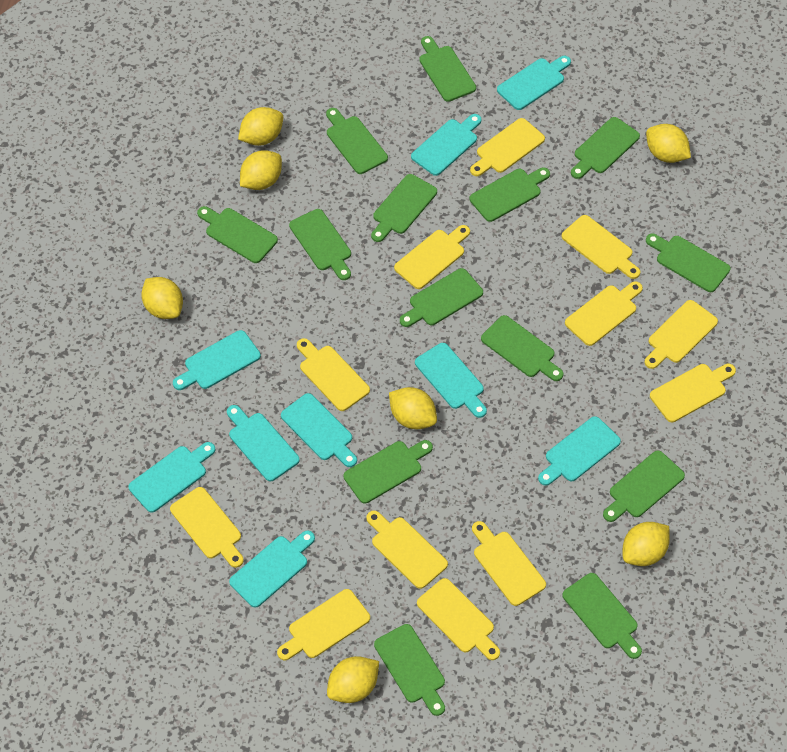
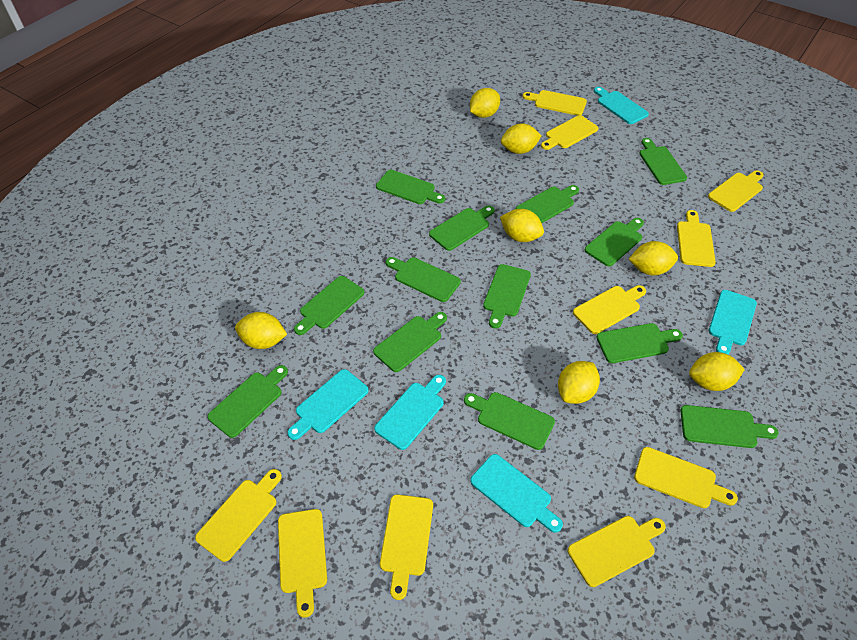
green cutting board: 14 -> 13
turquoise cutting board: 9 -> 5
yellow cutting board: 12 -> 10

